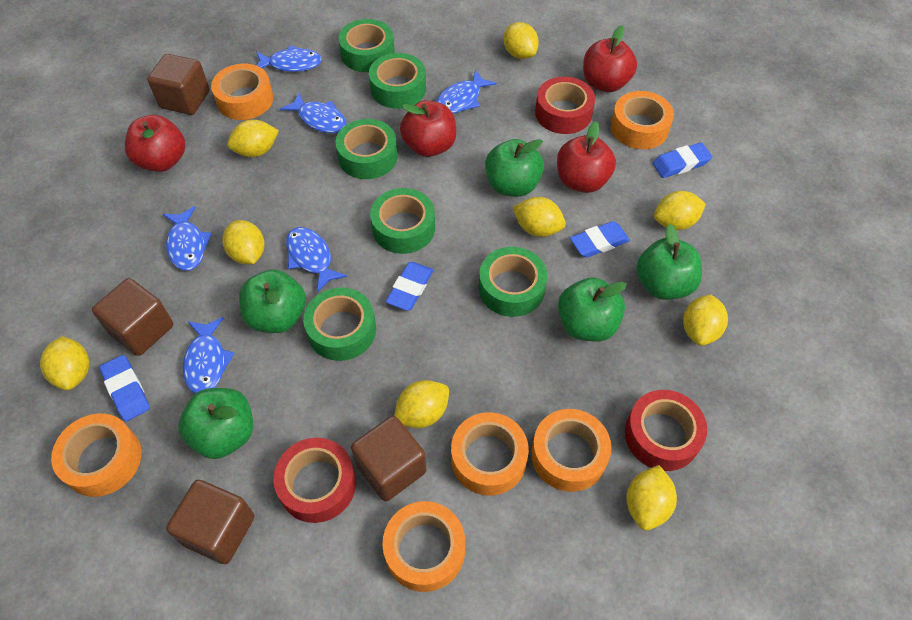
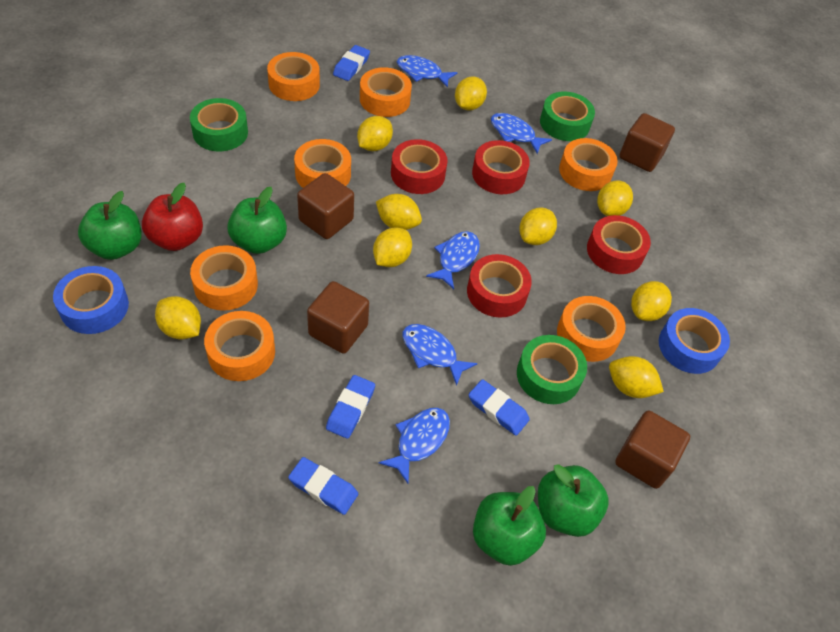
blue fish: 6 -> 5
blue tape: 0 -> 2
green apple: 5 -> 4
green tape: 6 -> 3
orange tape: 6 -> 7
red apple: 4 -> 1
red tape: 3 -> 4

